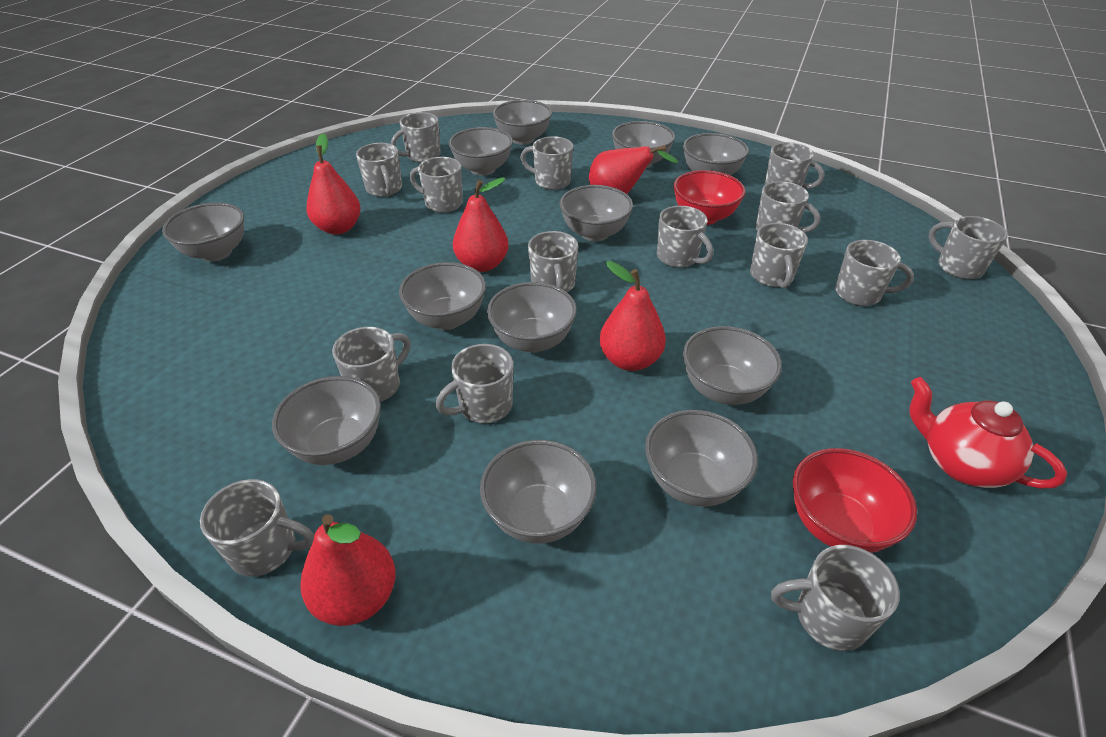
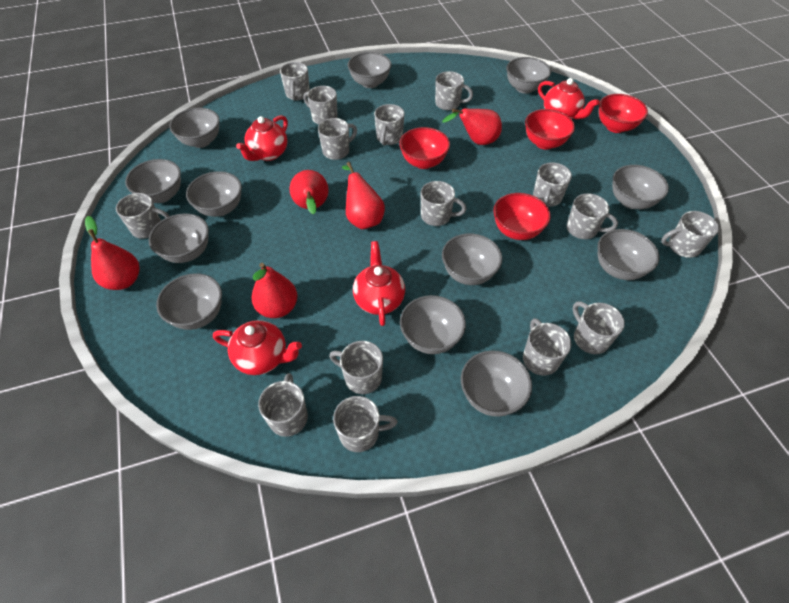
red bowl: 2 -> 4
red teapot: 1 -> 4

